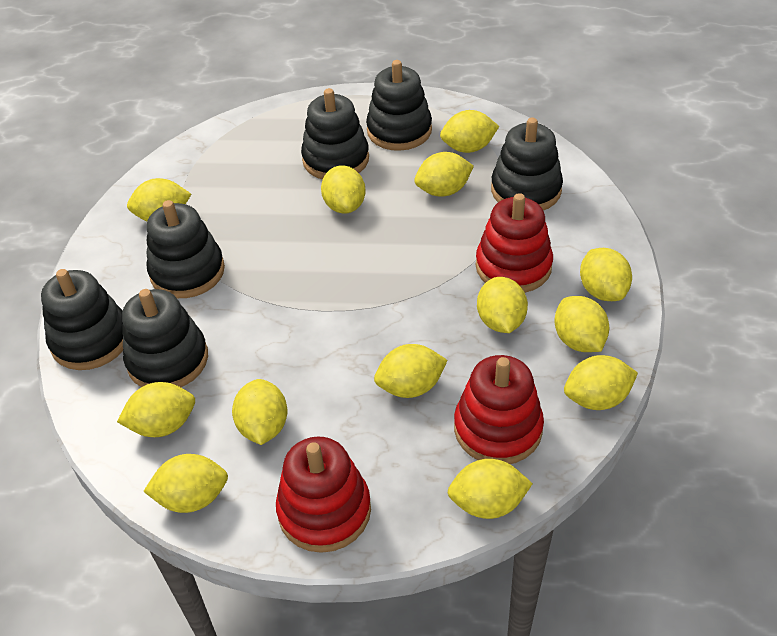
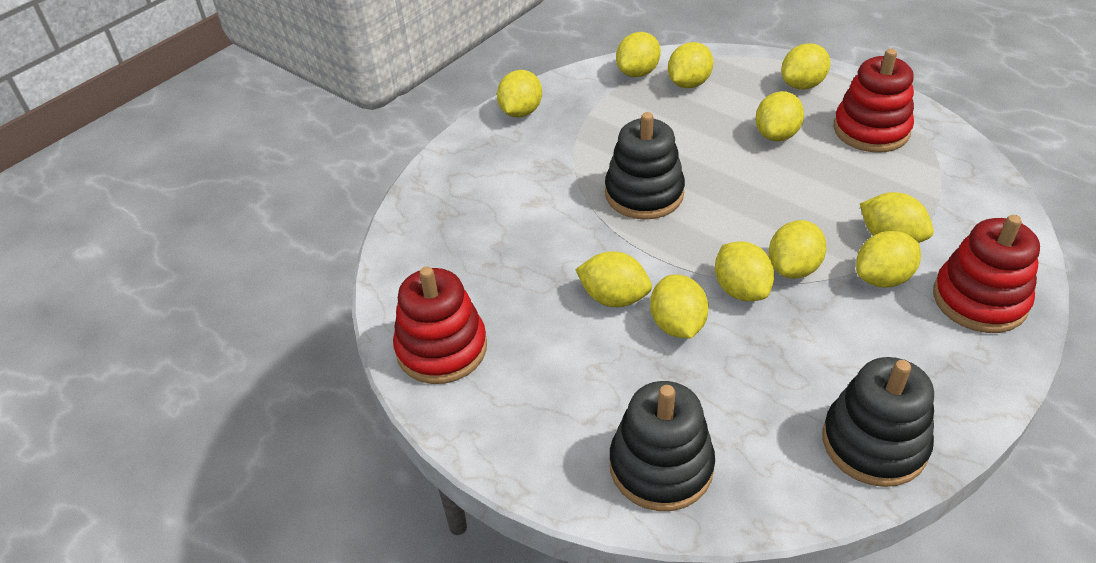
black stacking toy: 6 -> 3
yellow lemon: 13 -> 11

